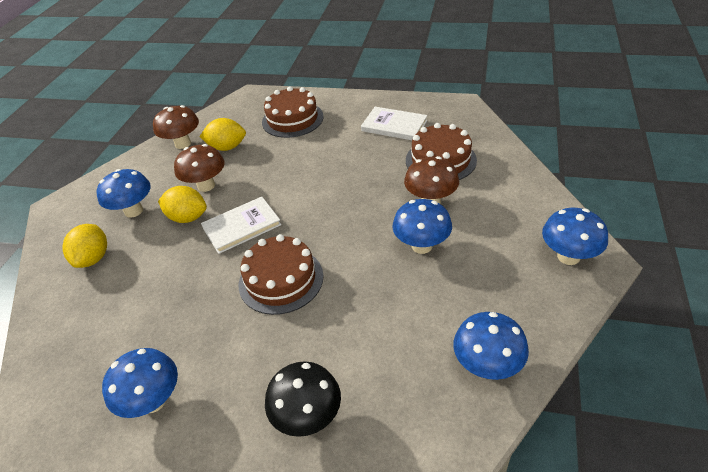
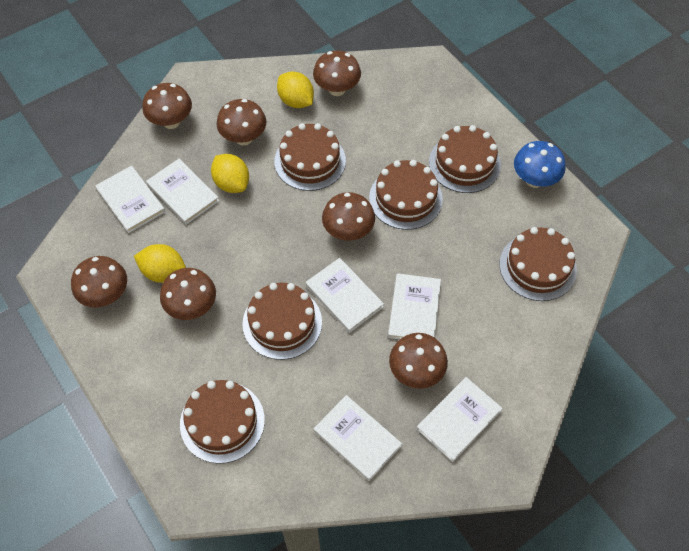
black mushroom: 1 -> 0
blue mushroom: 5 -> 1
brown cake: 3 -> 6
brown mushroom: 3 -> 7
white book: 2 -> 6

